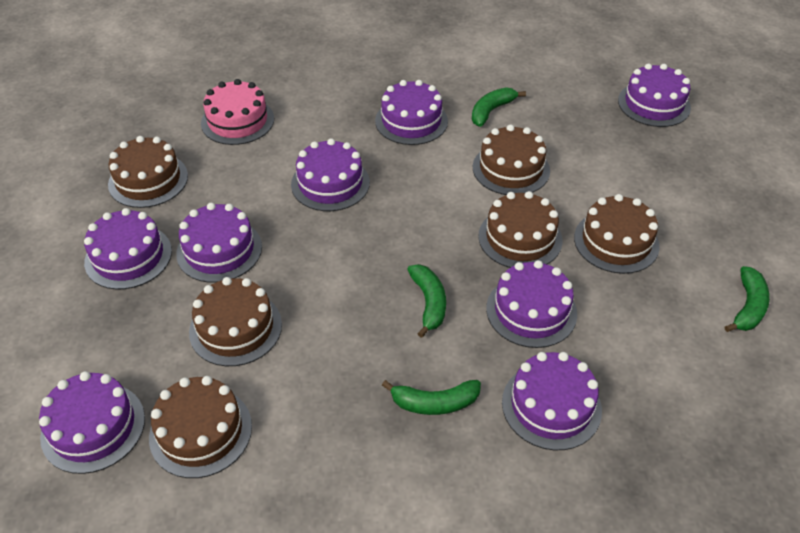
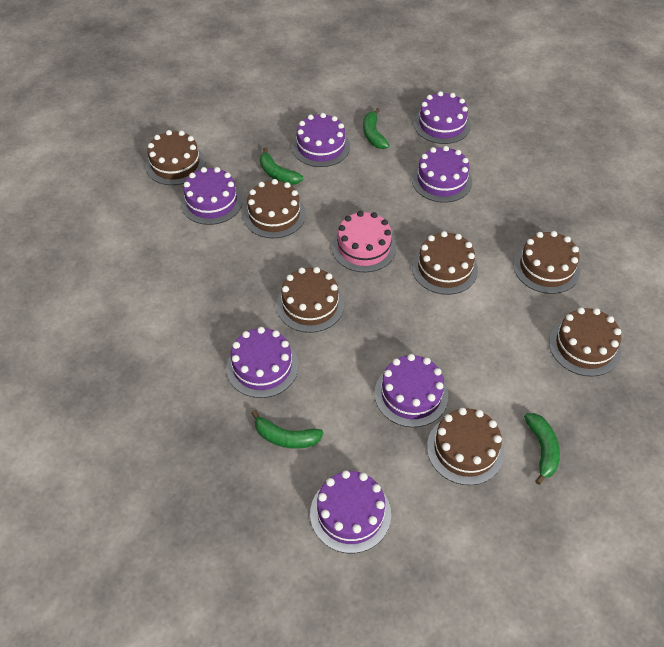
brown cake: 6 -> 7
purple cake: 8 -> 7

